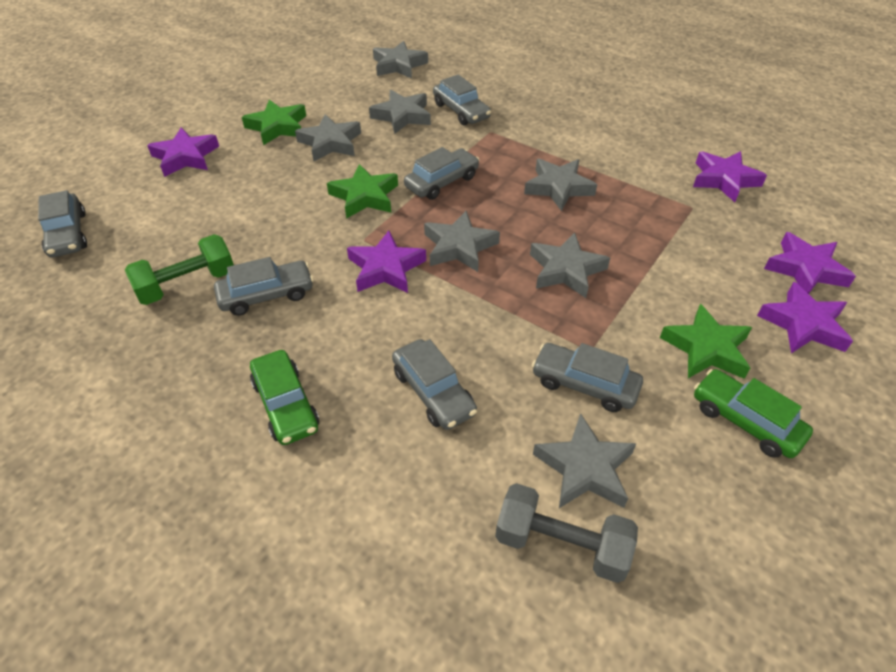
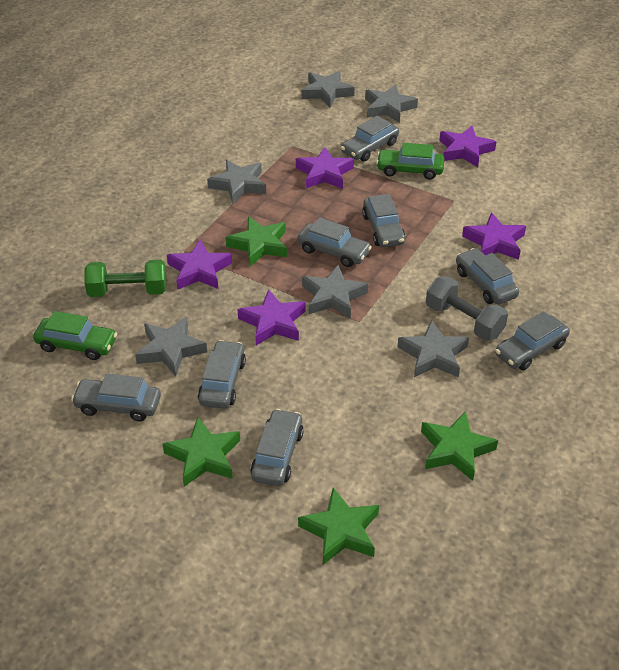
green star: 3 -> 4
grey car: 6 -> 8
grey star: 7 -> 6

